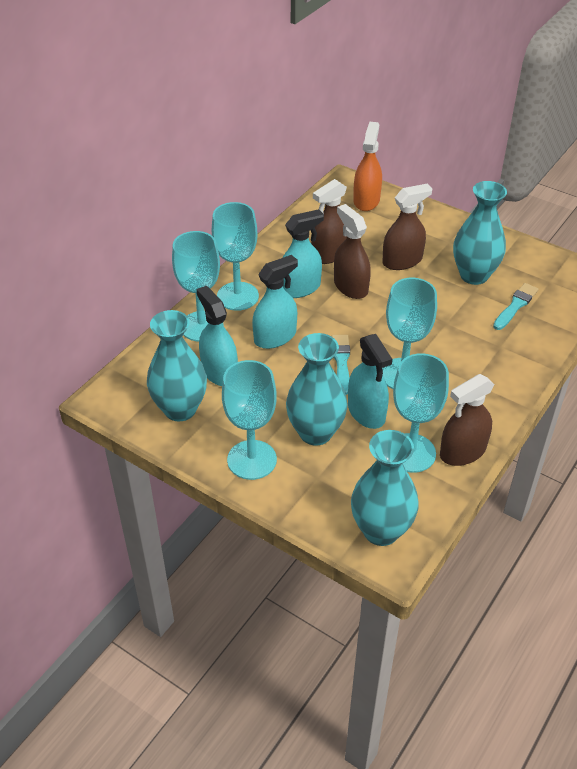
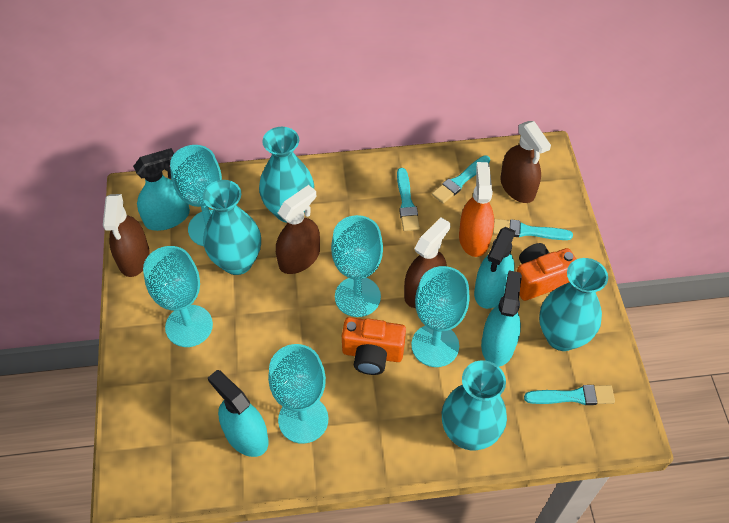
orange camera: 0 -> 2
turquoise brush: 2 -> 4

